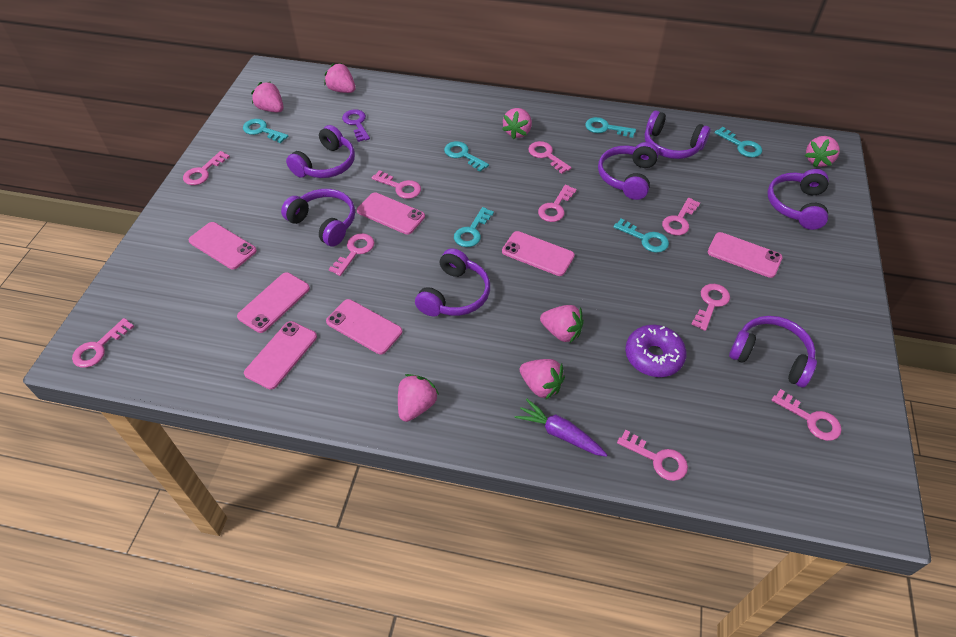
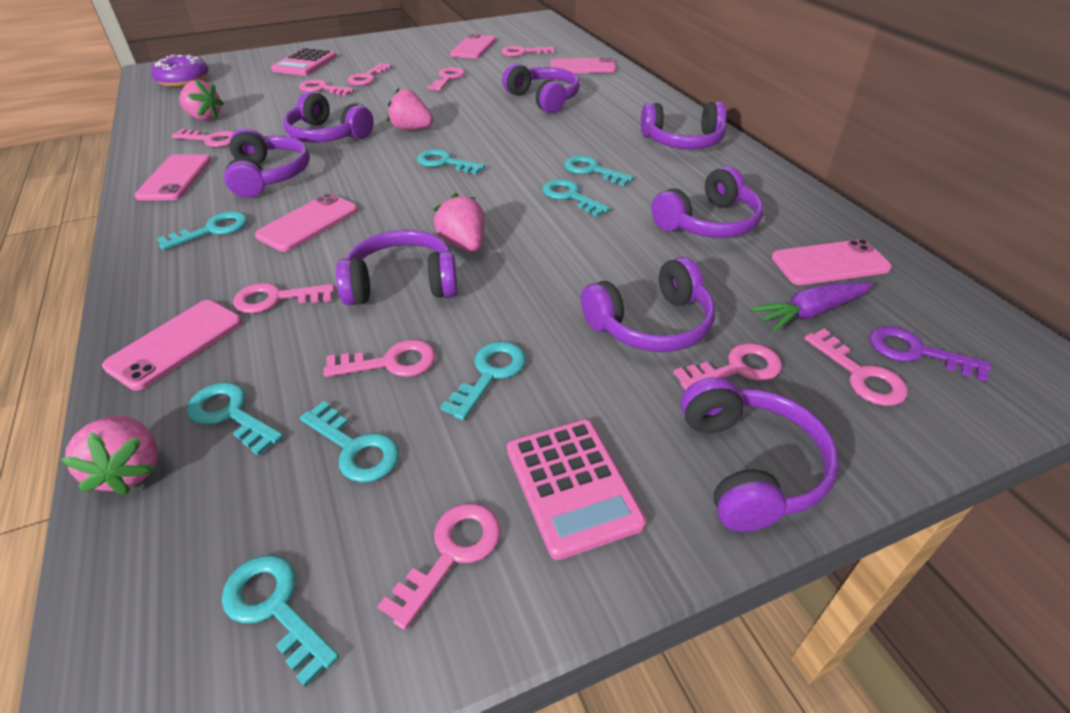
pink calculator: 0 -> 2
pink phone: 7 -> 6
pink strawberry: 7 -> 4
purple headphones: 7 -> 8
turquoise key: 6 -> 8

